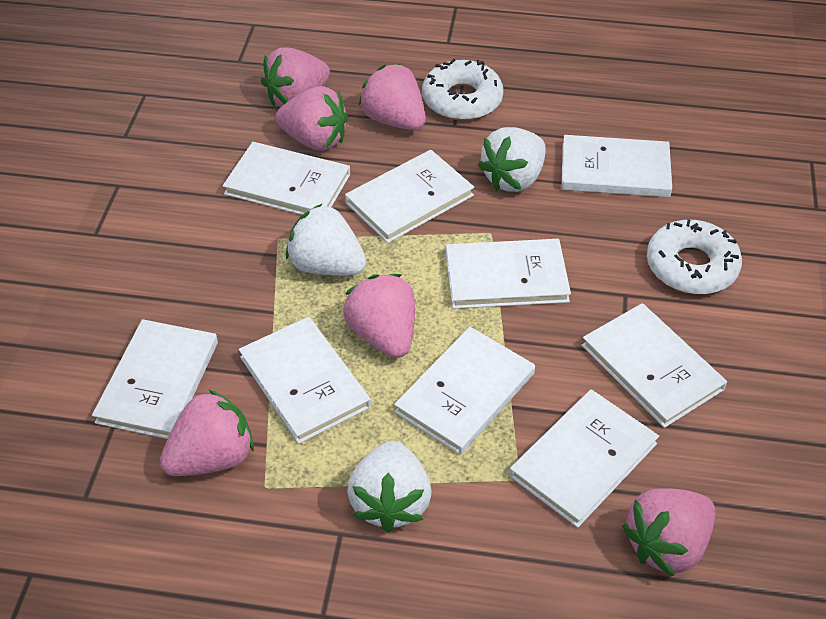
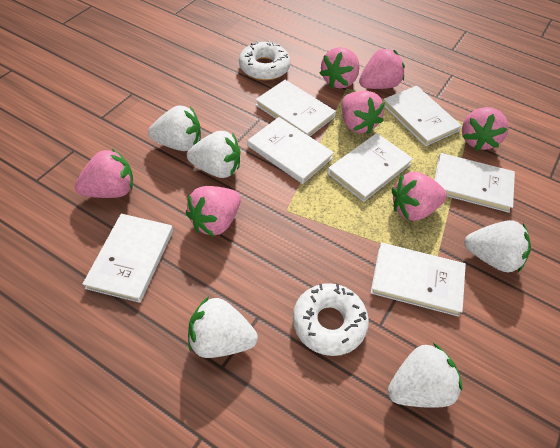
pink strawberry: 6 -> 7
white book: 9 -> 7
white strawberry: 3 -> 5

